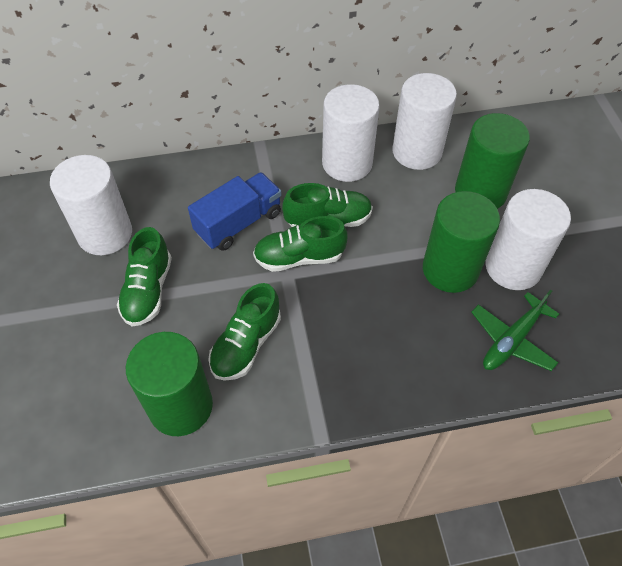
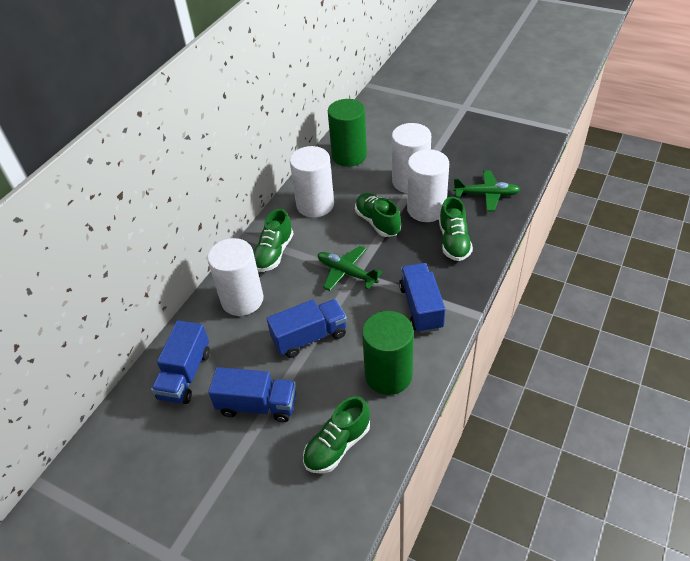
blue truck: 1 -> 4
green cylinder: 3 -> 2
green plane: 1 -> 2

